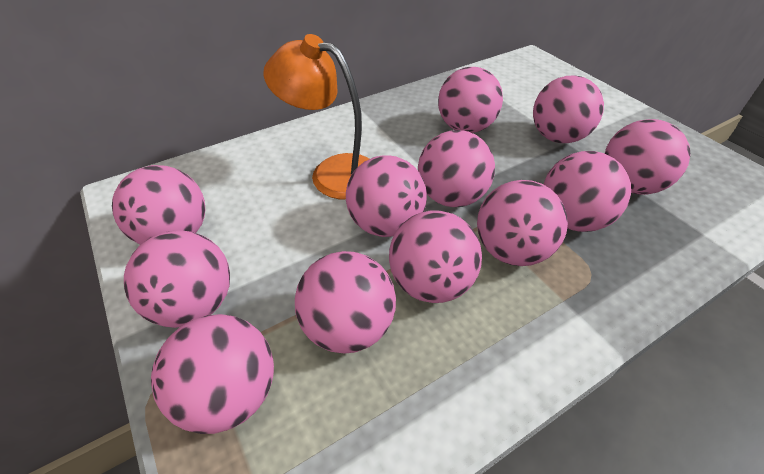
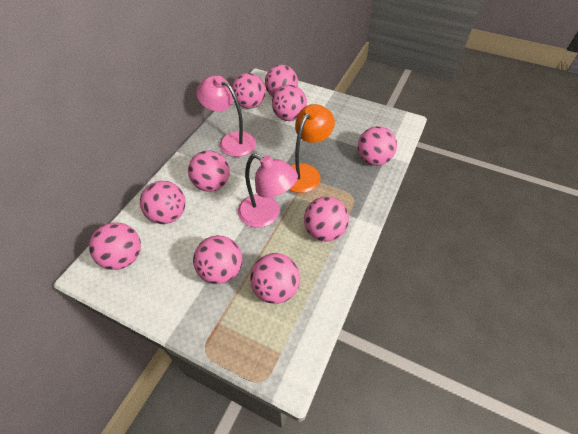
pink ball: 12 -> 10
pink lamp: 0 -> 2

